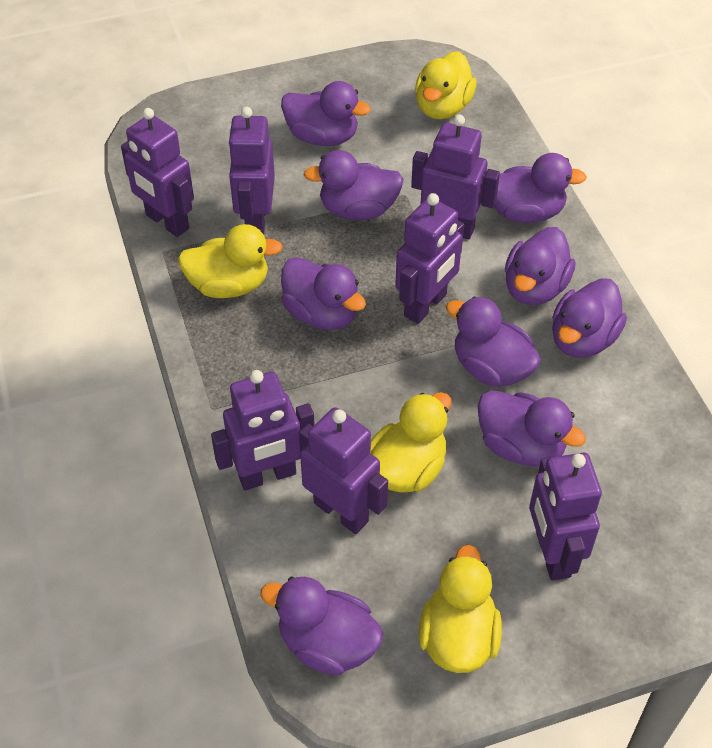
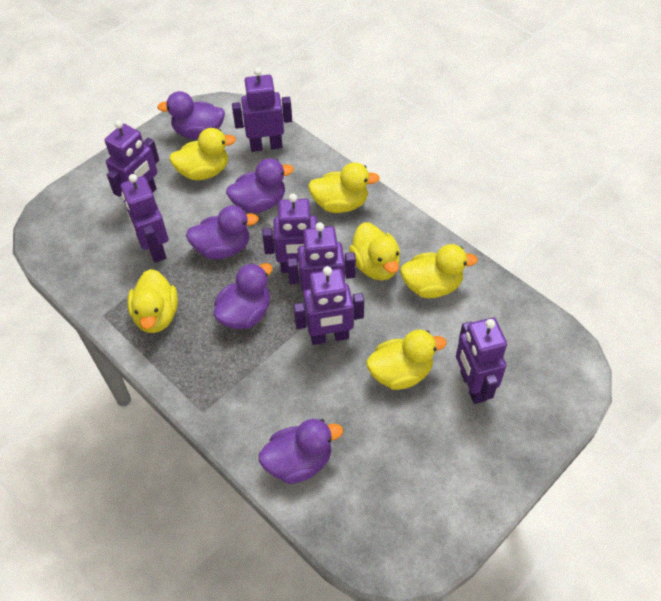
purple duck: 9 -> 5
yellow duck: 4 -> 6

